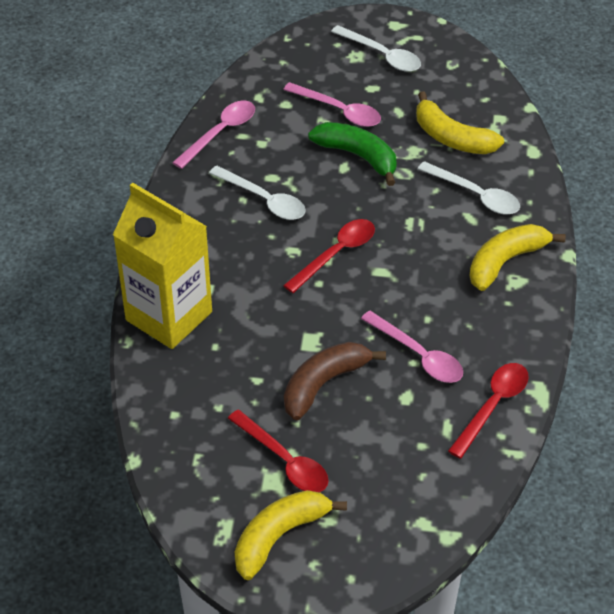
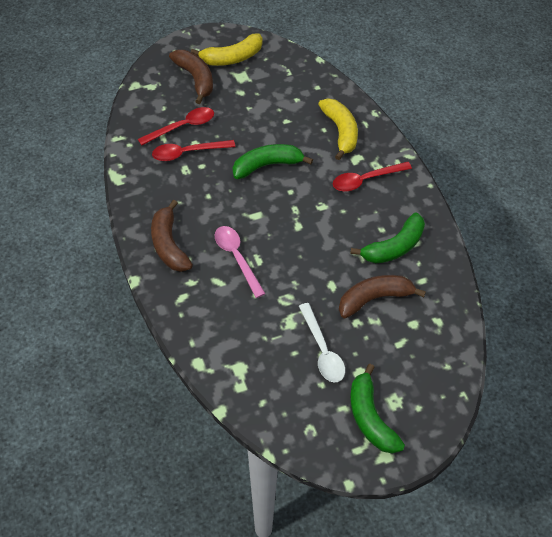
brown banana: 1 -> 3
green banana: 1 -> 3
pink spoon: 3 -> 1
white spoon: 3 -> 1
yellow banana: 3 -> 2
yellow carton: 1 -> 0

